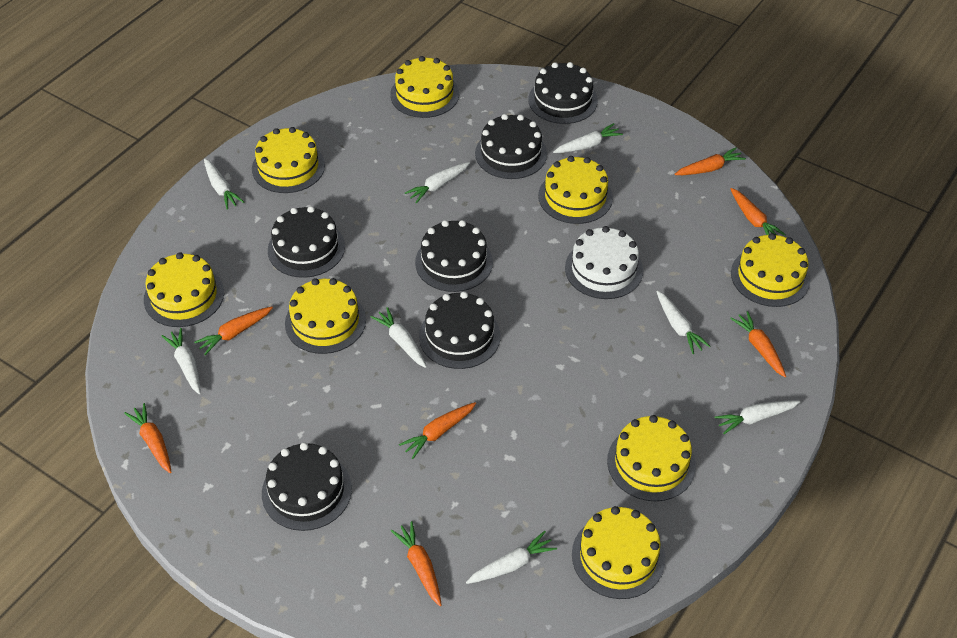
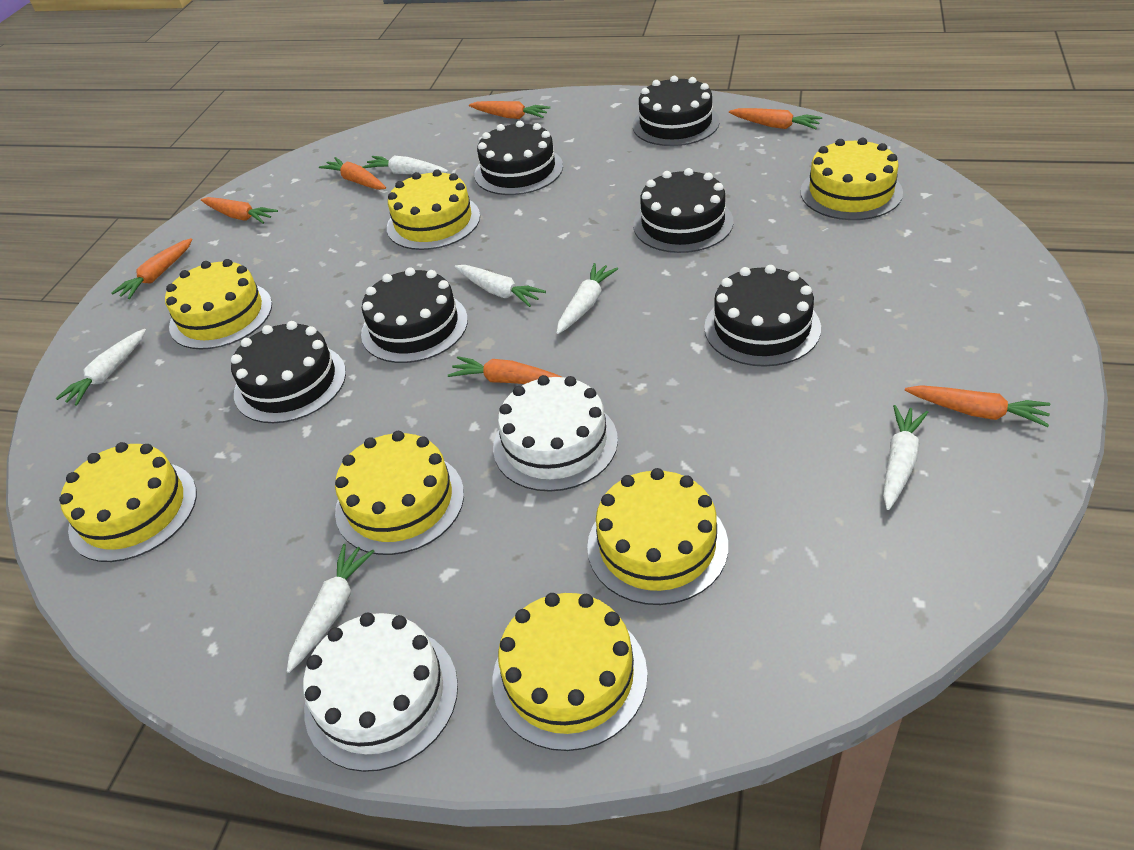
white cake: 1 -> 2
white carrot: 8 -> 6
yellow cake: 8 -> 7

